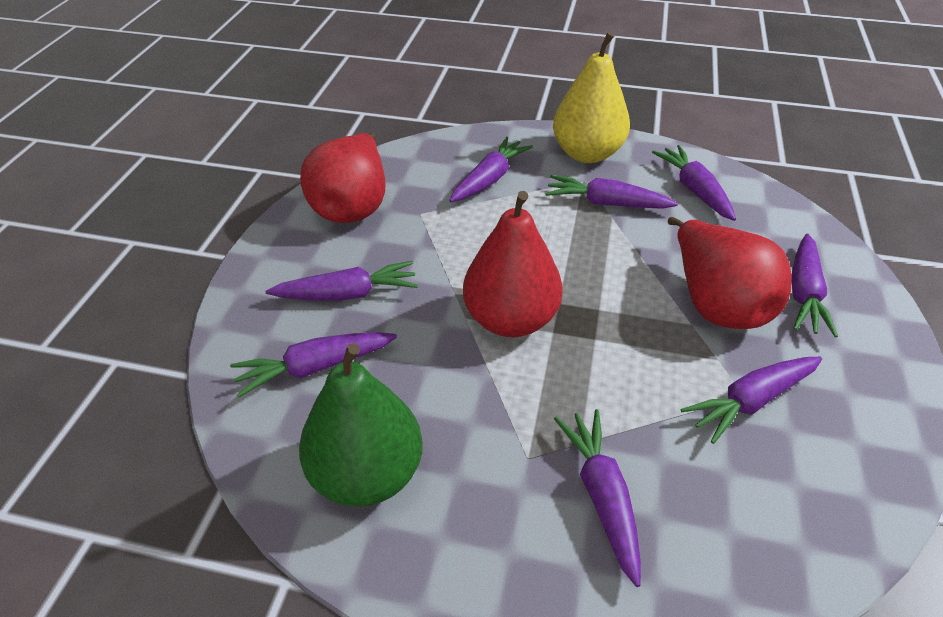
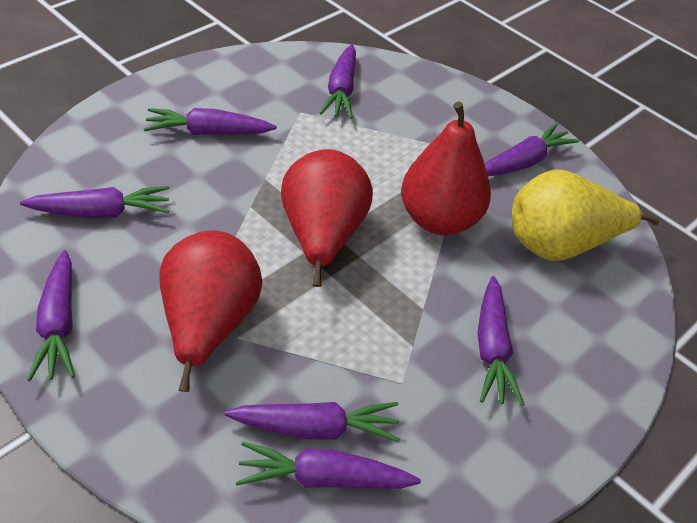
green pear: 1 -> 0

